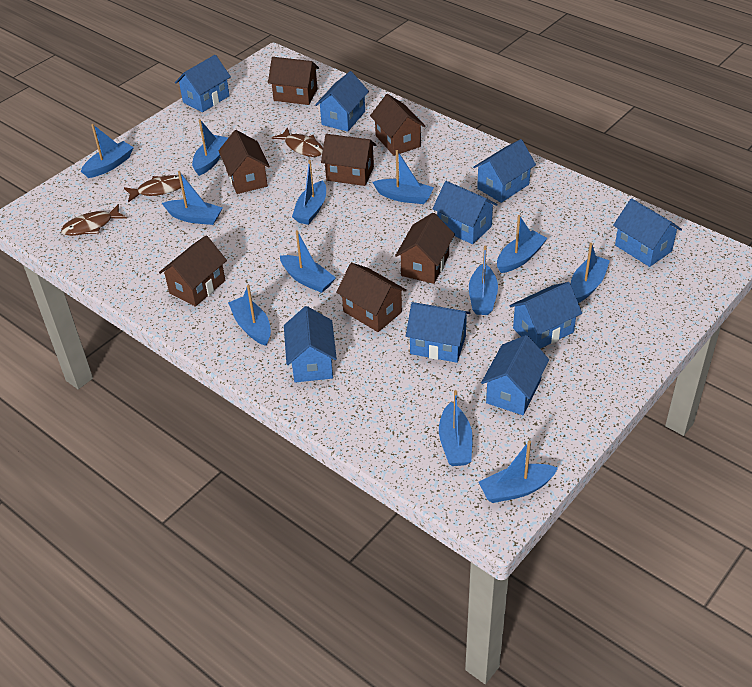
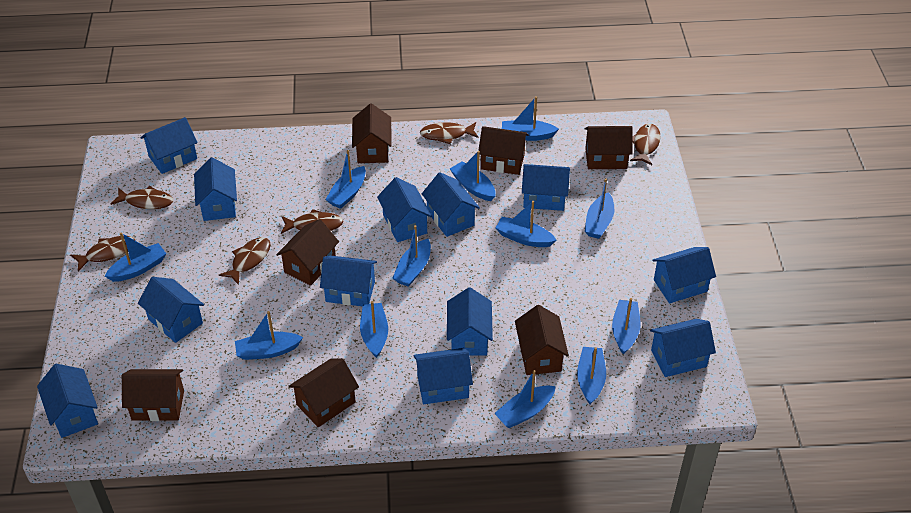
blue house: 9 -> 12
brown fish: 3 -> 6

